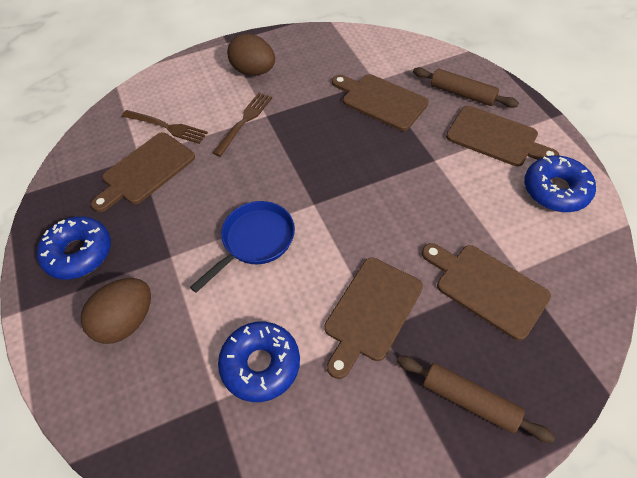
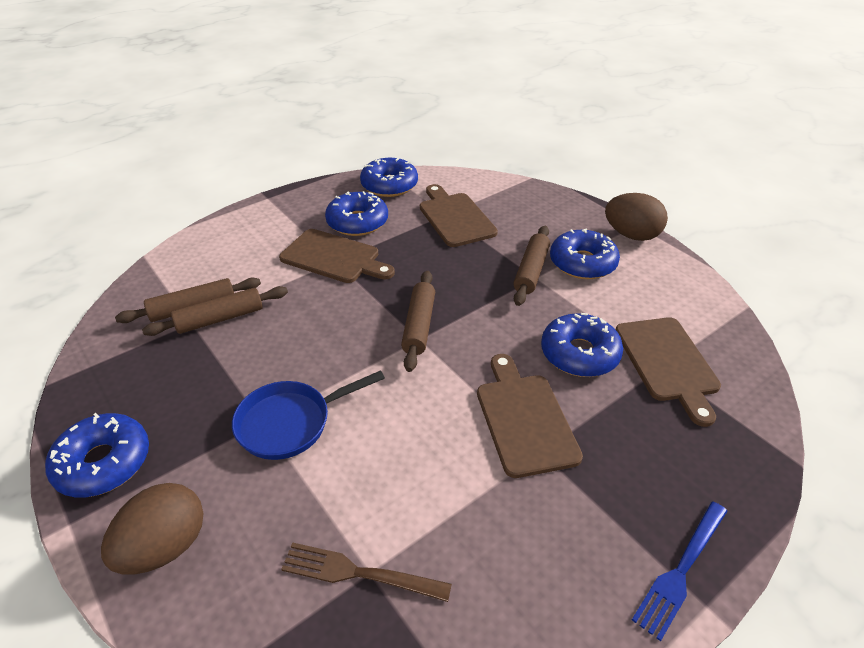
blue donut: 3 -> 5
blue fork: 0 -> 1
brown cutting board: 5 -> 4
brown fork: 2 -> 1
brown rolling pin: 2 -> 4

